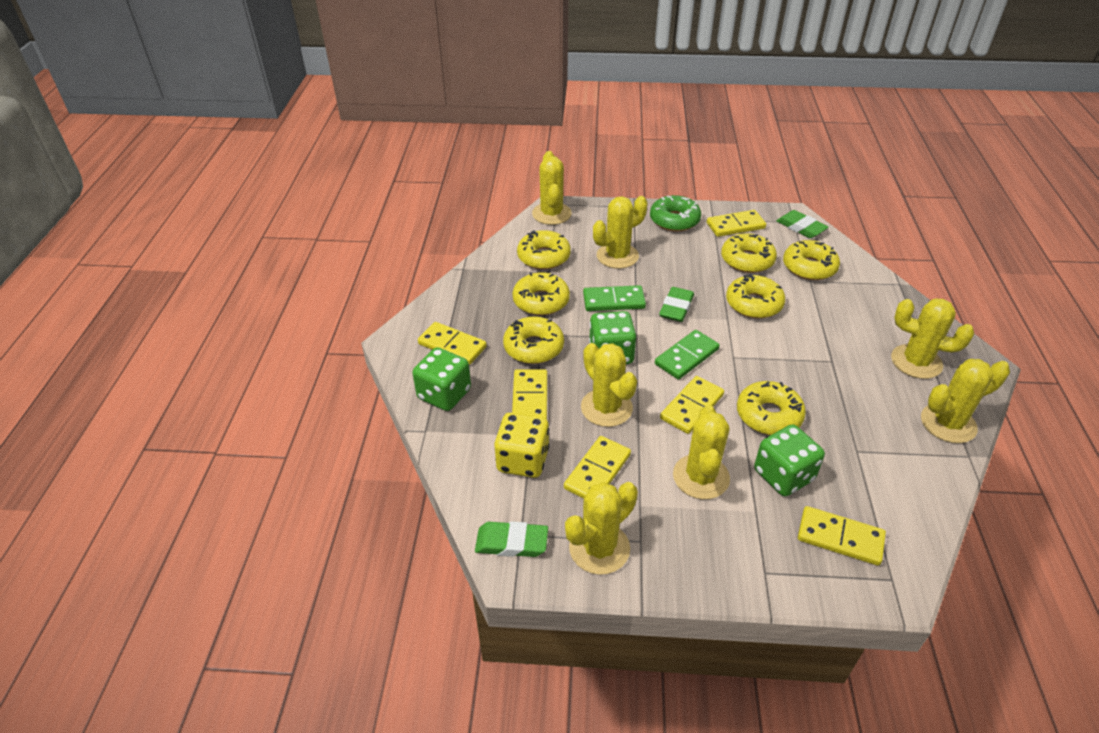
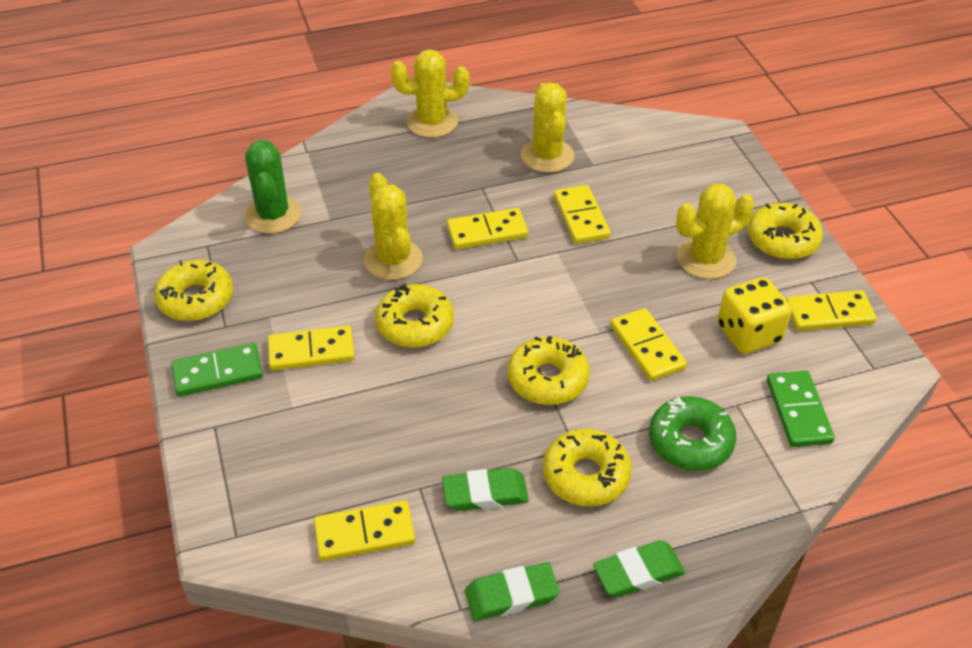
green cactus: 0 -> 1
green dice: 3 -> 0
yellow cactus: 7 -> 4
yellow donut: 7 -> 5

